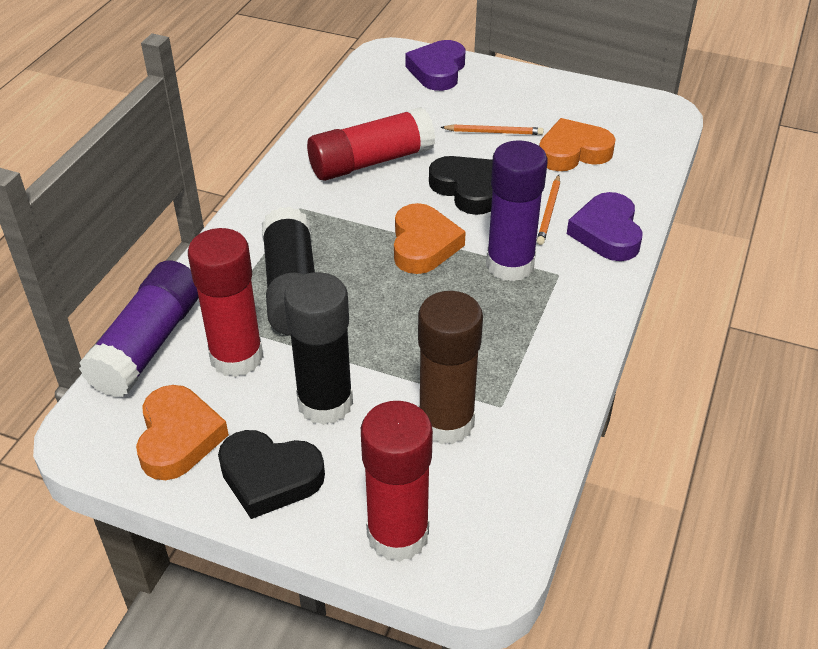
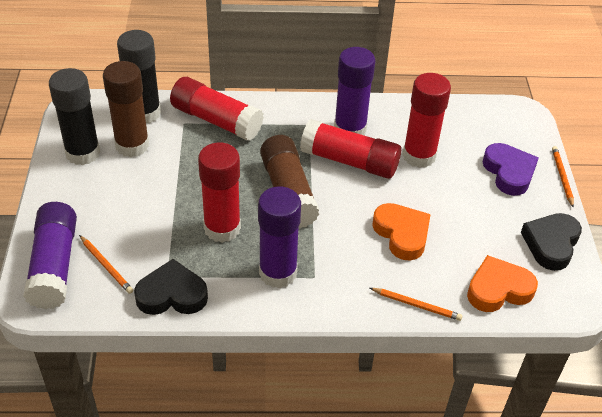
brown glue stick: 1 -> 2
orange heart: 3 -> 2
orange pencil: 2 -> 3
purple glue stick: 2 -> 3
purple heart: 2 -> 1
red glue stick: 3 -> 4

